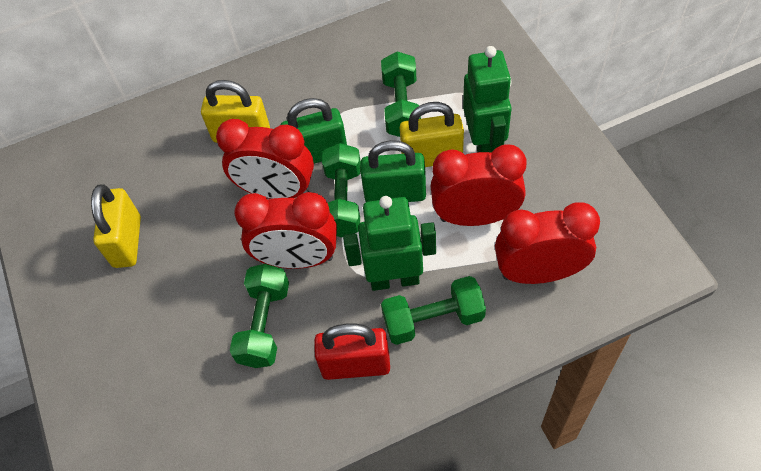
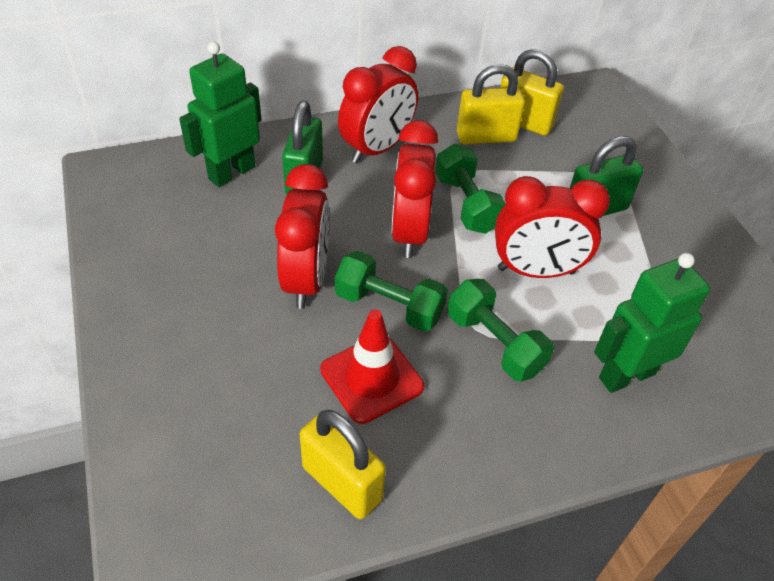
green dumbbell: 4 -> 3
red padlock: 1 -> 0
red traffic cone: 0 -> 1

